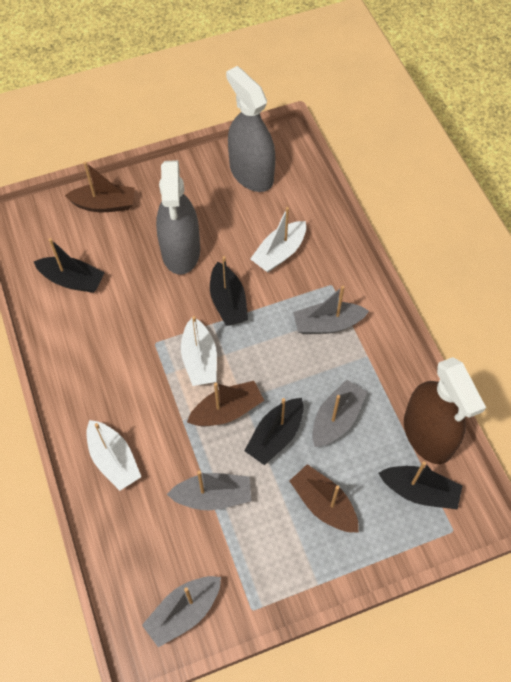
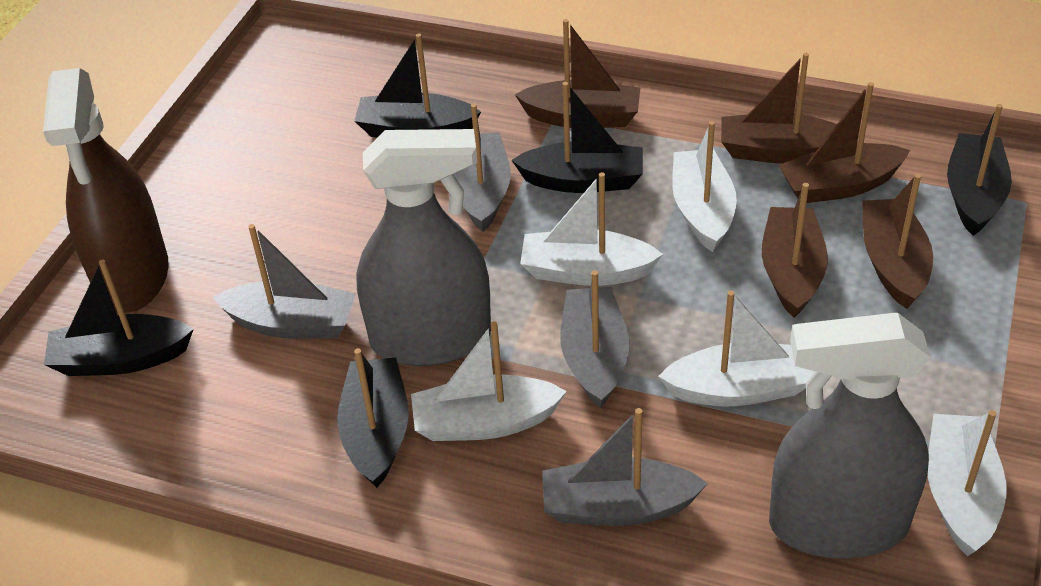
black boat: 4 -> 5
brown boat: 3 -> 5
white boat: 3 -> 5

